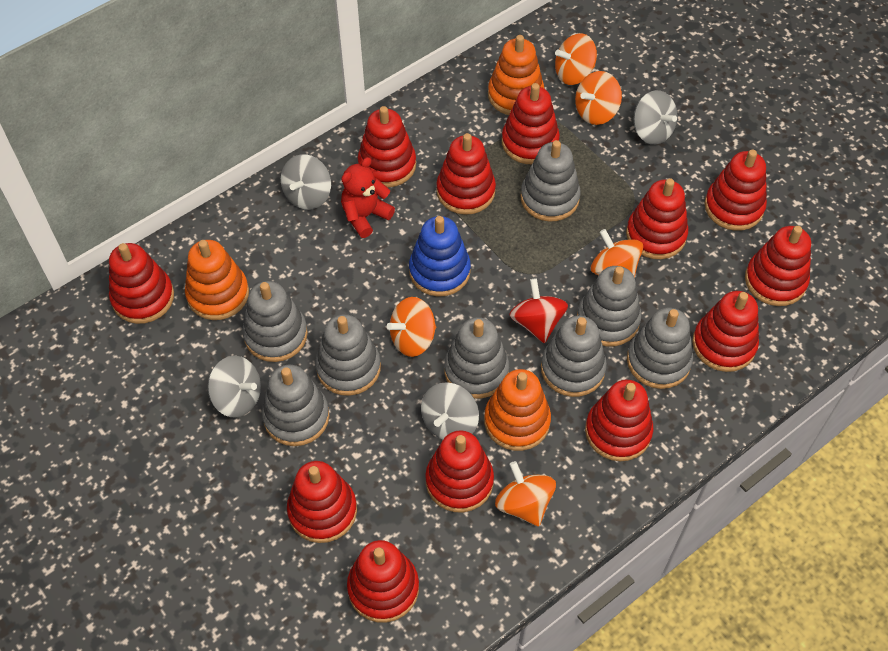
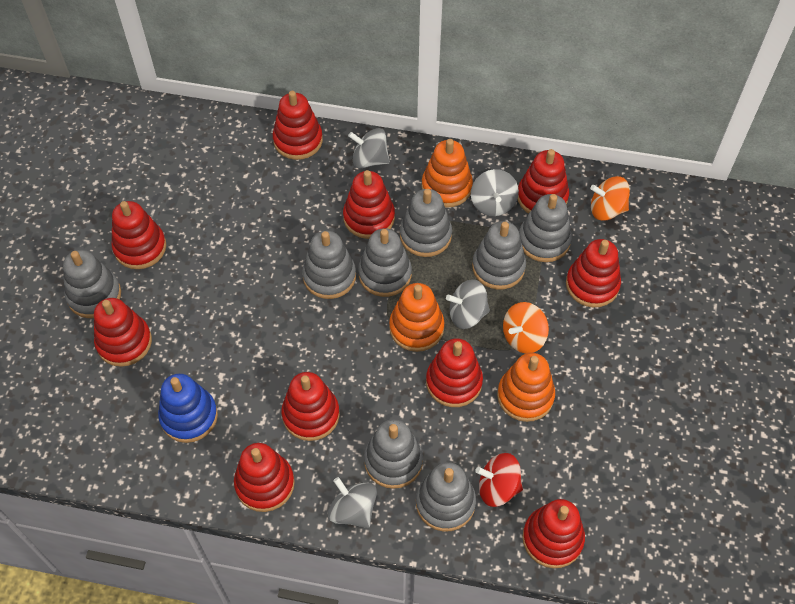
orange spinning top: 5 -> 2
red stacking toy: 12 -> 10
red teddy bear: 1 -> 0

